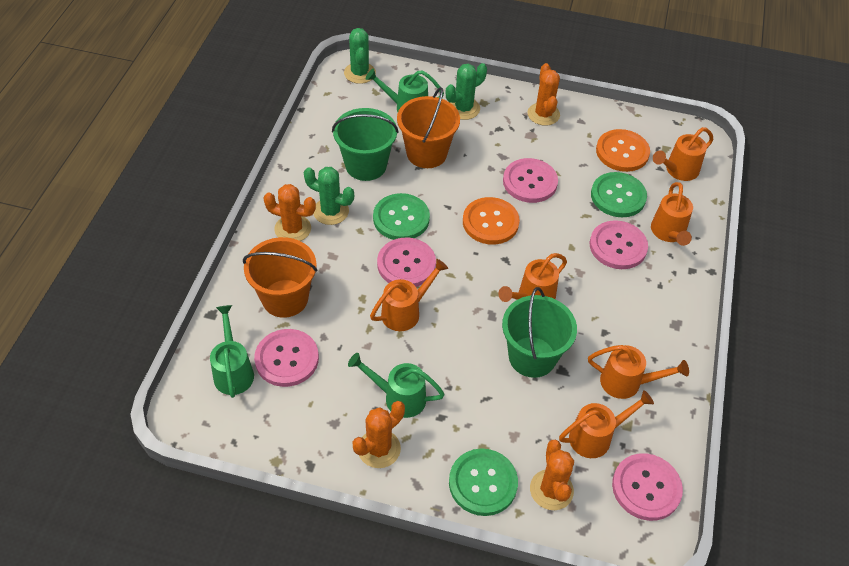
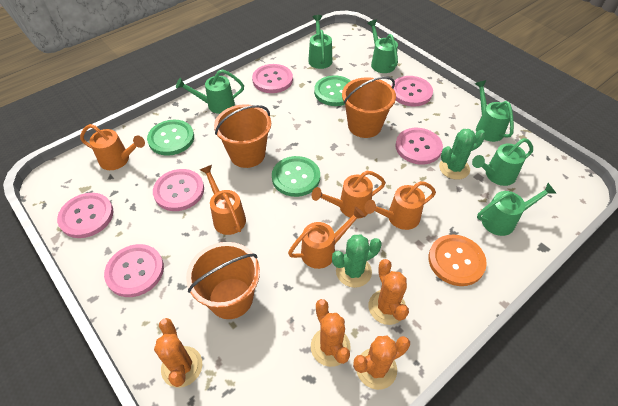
green bucket: 2 -> 0
green cactus: 3 -> 2
green watering can: 3 -> 6
orange bucket: 2 -> 3
orange button: 2 -> 1
orange watering can: 6 -> 5
pink button: 5 -> 6

